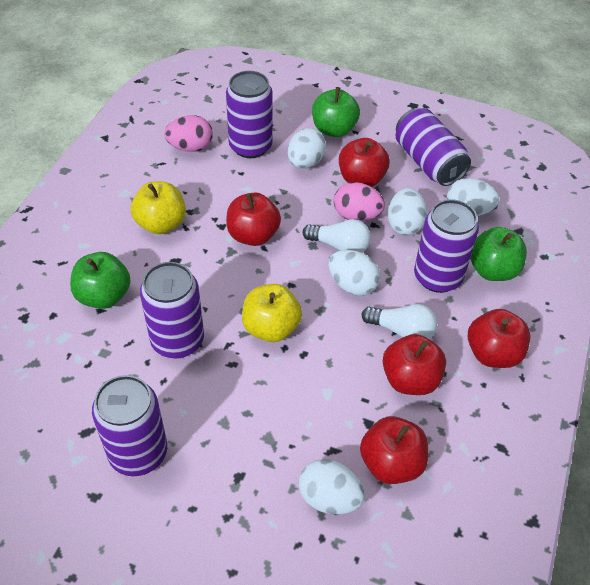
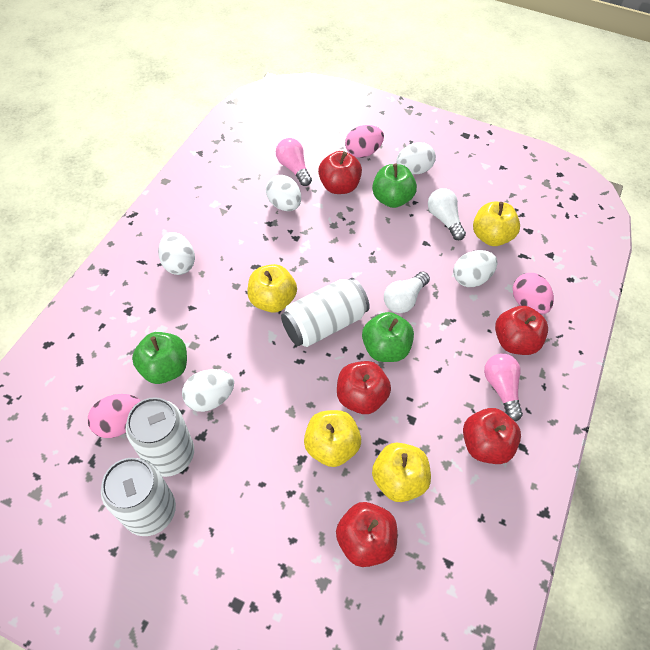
pink egg: 2 -> 3
pink light bulb: 0 -> 2
purple can: 5 -> 0
white can: 0 -> 3
yellow apple: 2 -> 4

